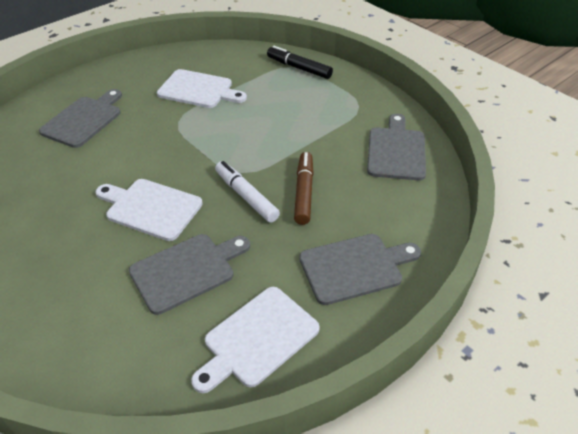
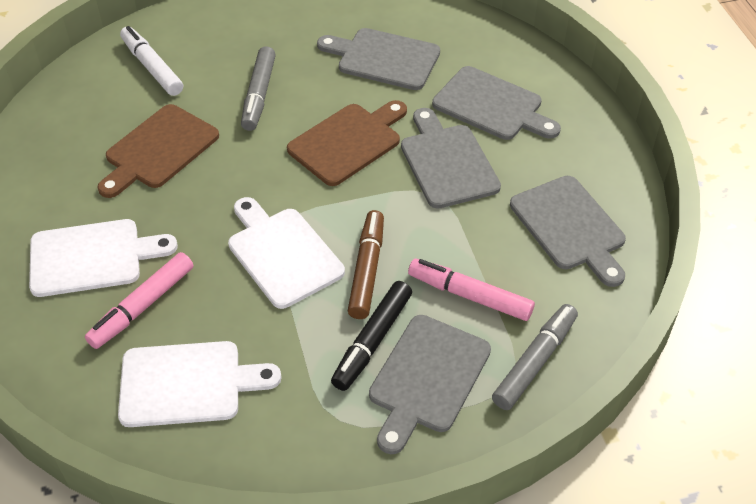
brown cutting board: 0 -> 2
grey cutting board: 4 -> 5
grey marker: 0 -> 2
pink marker: 0 -> 2

